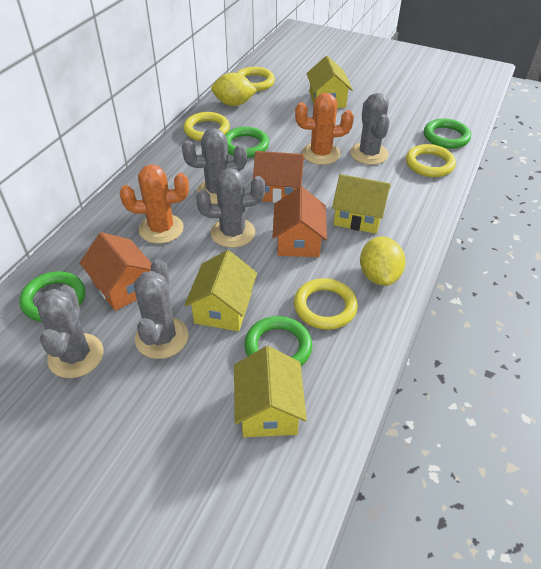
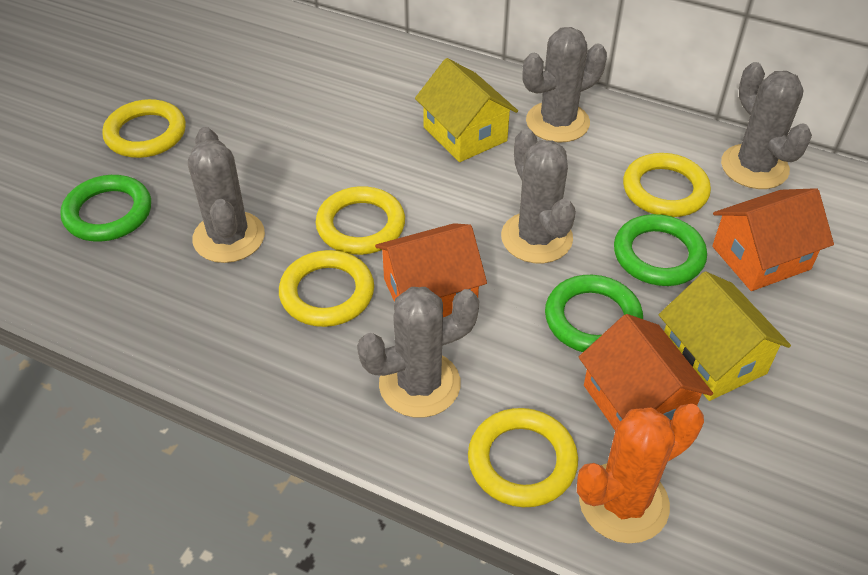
green ring: 4 -> 3
orange cactus: 2 -> 1
yellow house: 4 -> 2
yellow lemon: 2 -> 0
yellow ring: 4 -> 5

